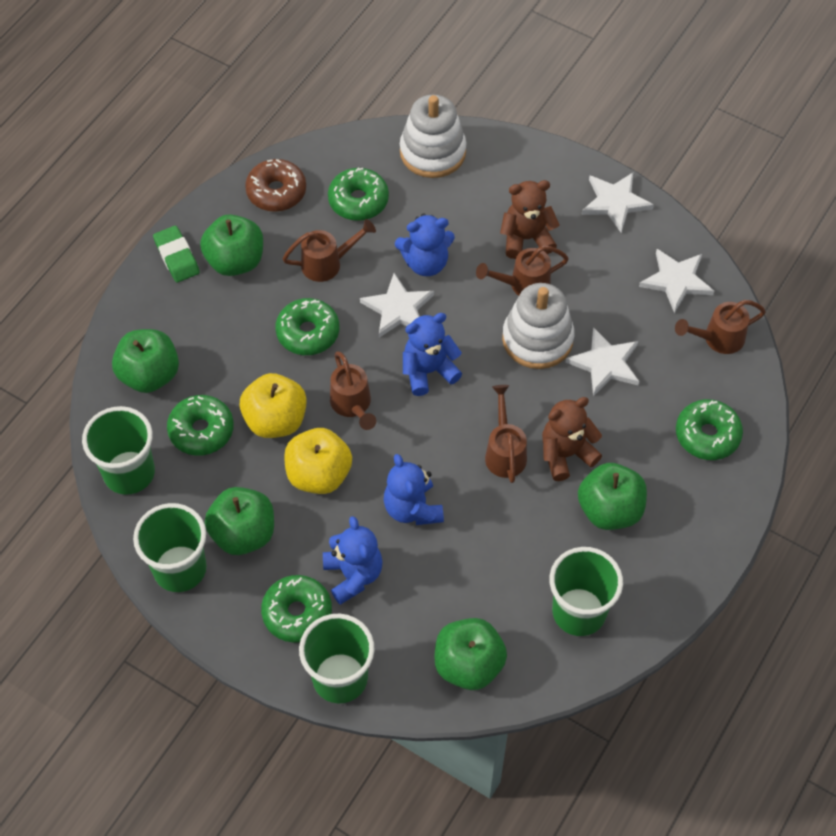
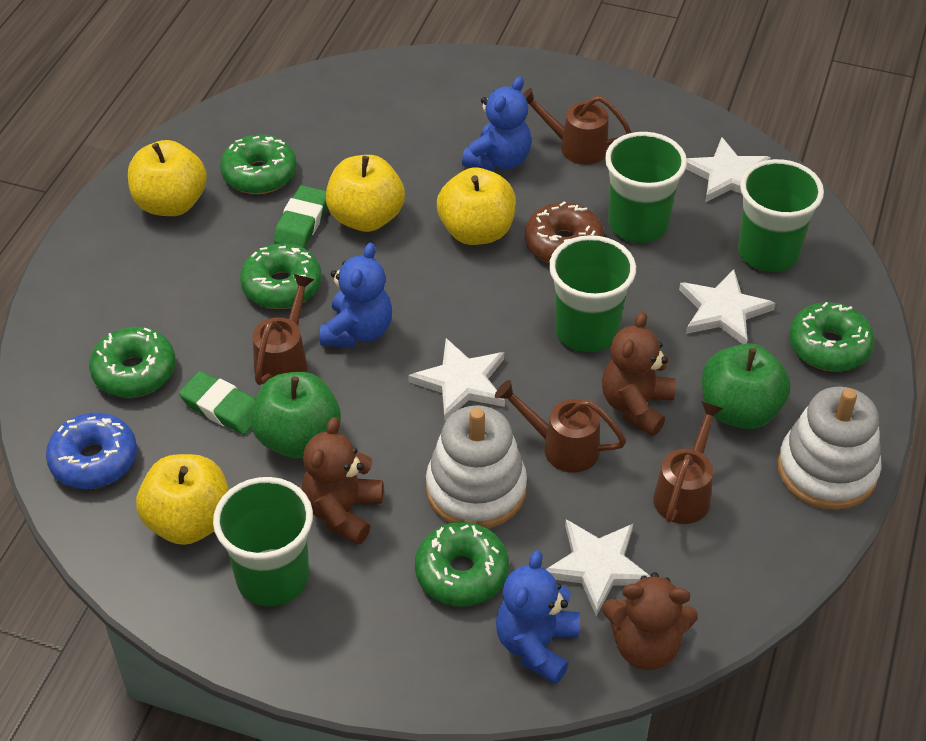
blue donut: 0 -> 1
blue teddy bear: 4 -> 3
brown teddy bear: 2 -> 3
brown watering can: 5 -> 4
green apple: 5 -> 2
green eraser: 1 -> 2
yellow apple: 2 -> 4

